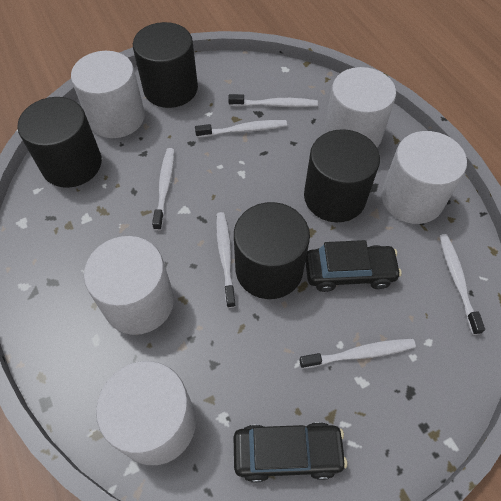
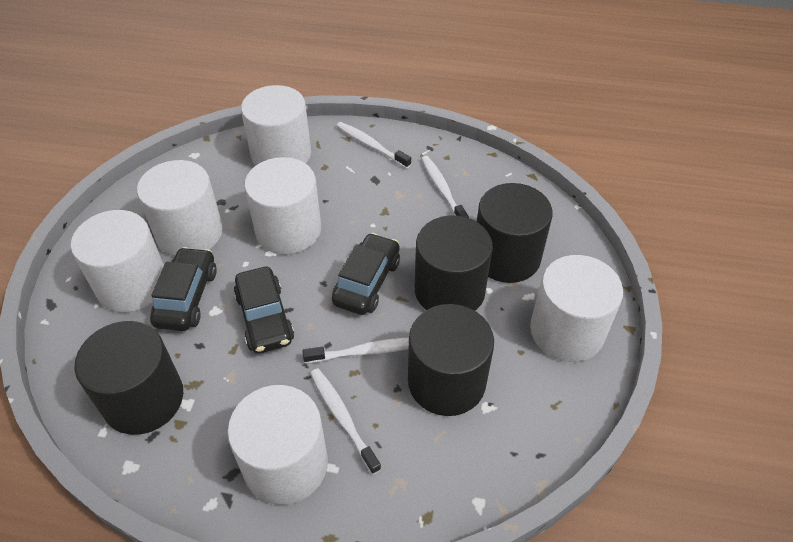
black car: 2 -> 3
white cylinder: 5 -> 6
white toothbrush: 6 -> 4

